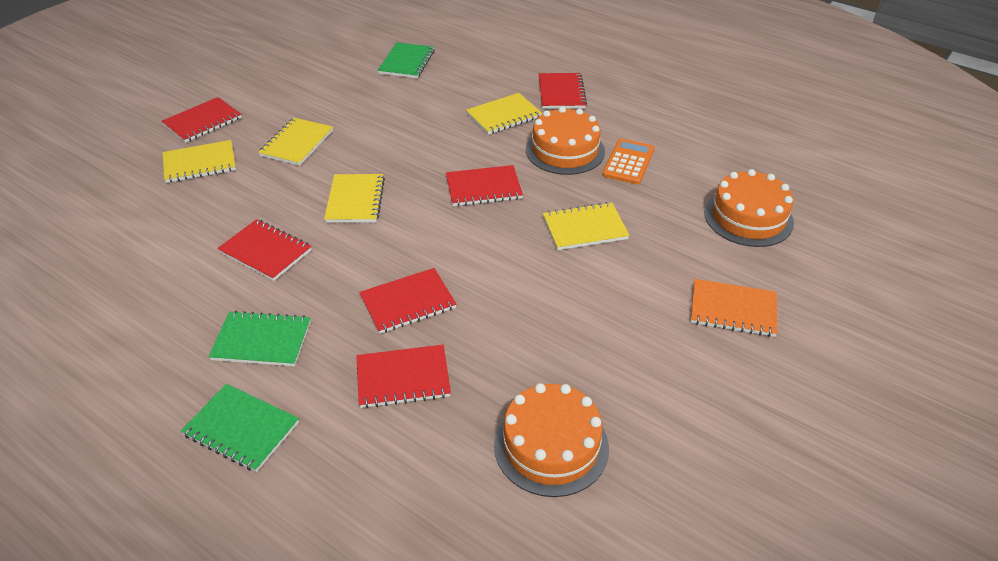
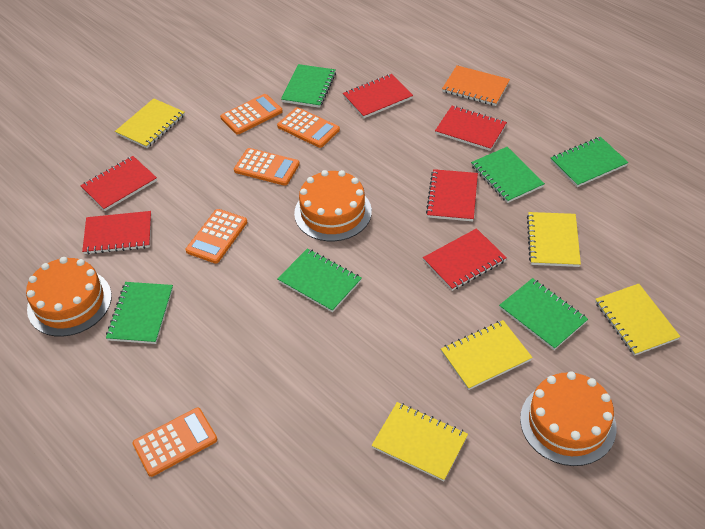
green notebook: 3 -> 6
orange calculator: 1 -> 5

